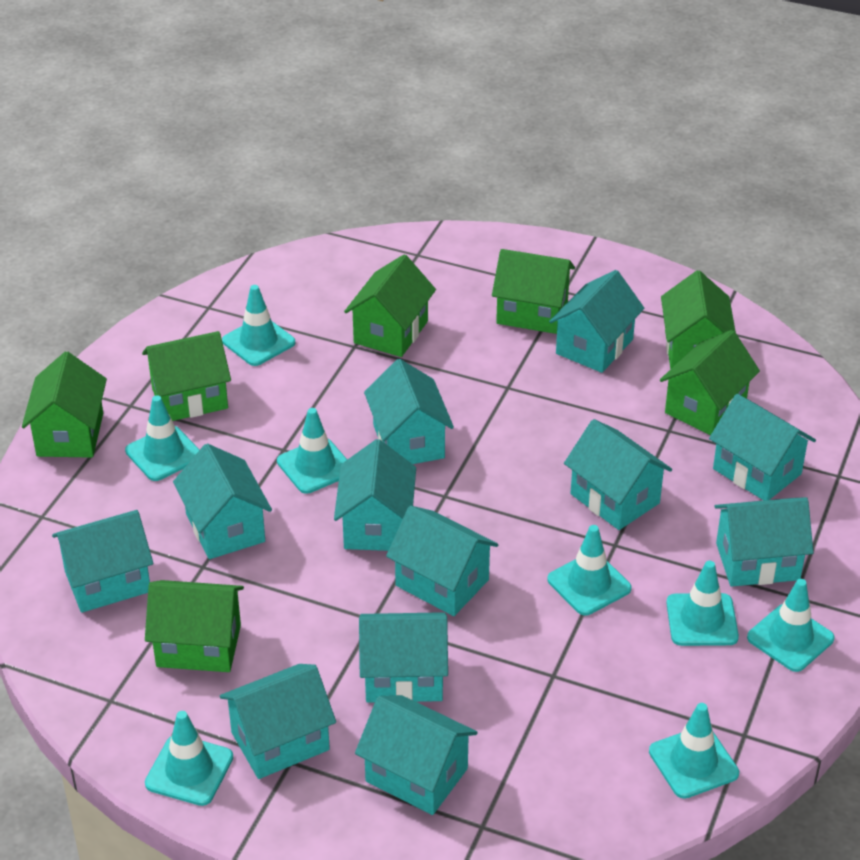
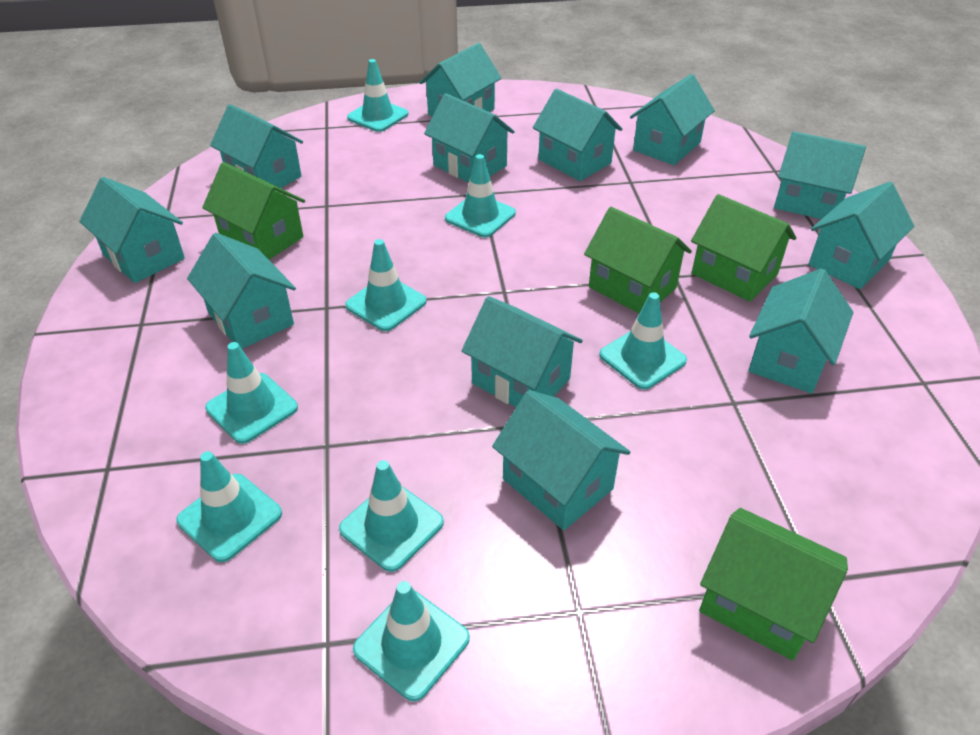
green house: 7 -> 4

